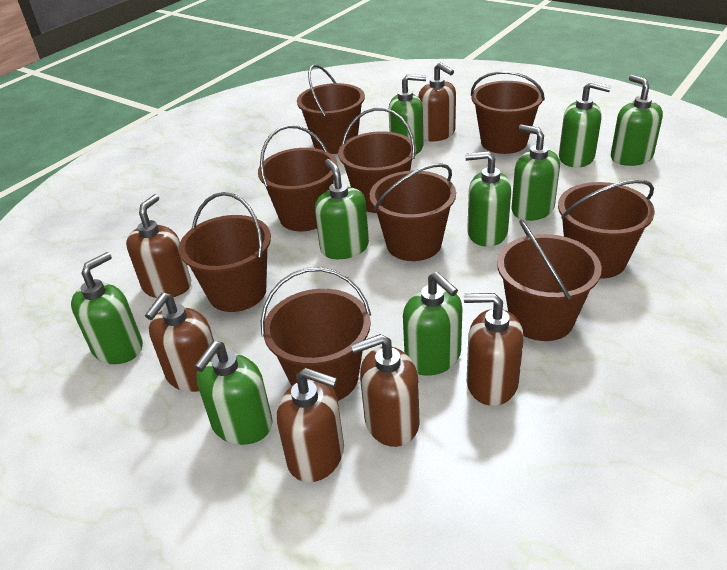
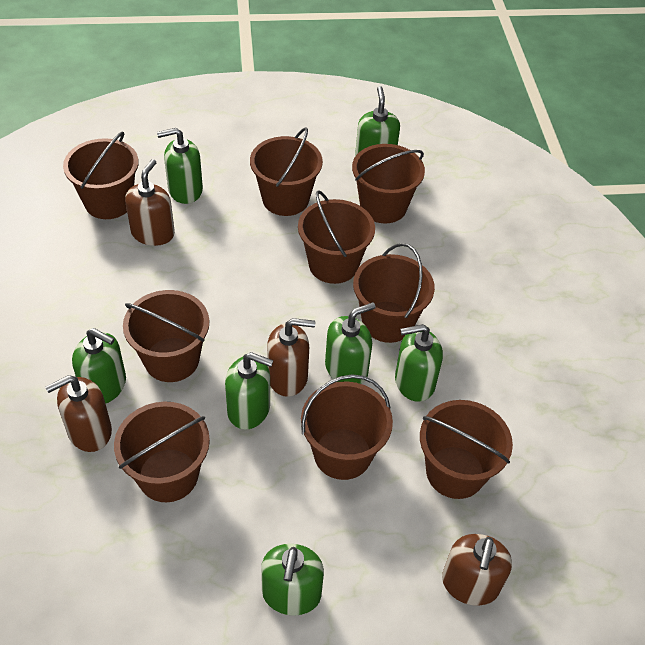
brown soap dispenser: 6 -> 4
green soap dispenser: 9 -> 7

